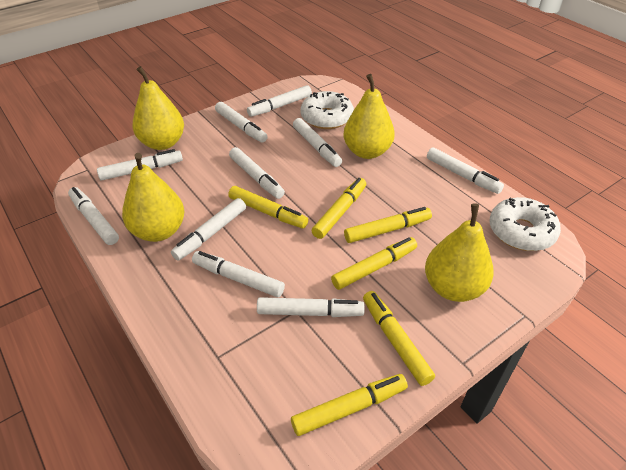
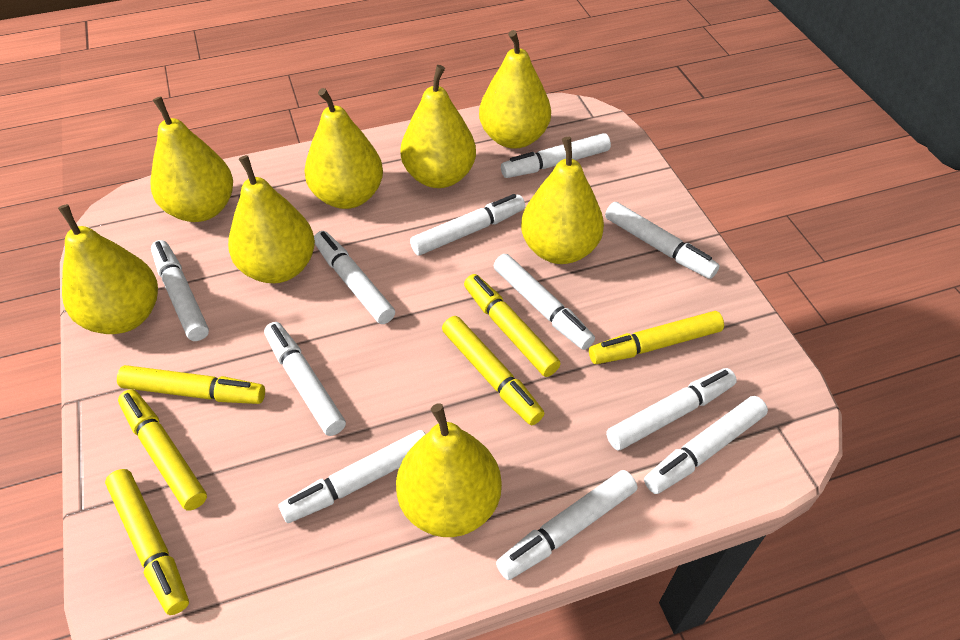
white donut: 2 -> 0
white marker: 10 -> 11
yellow pear: 4 -> 8

